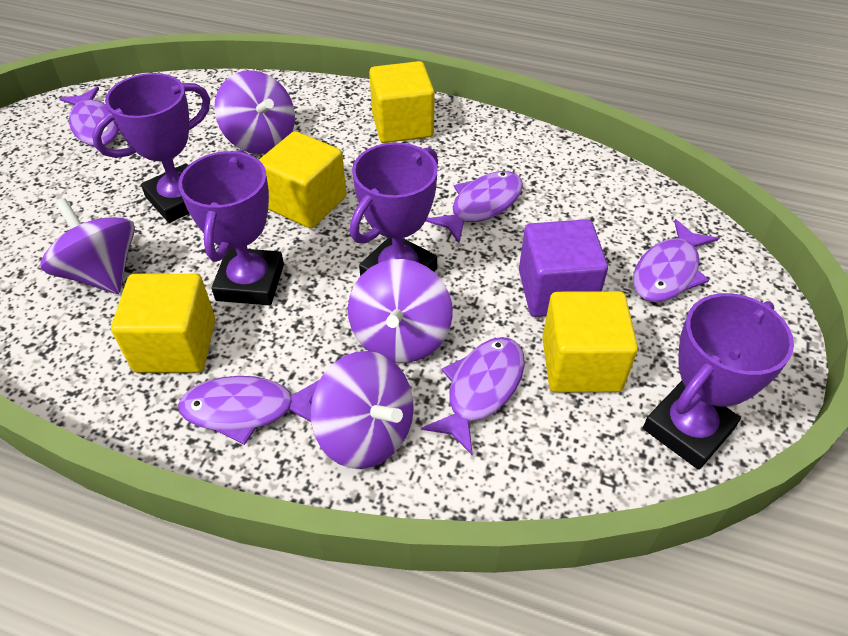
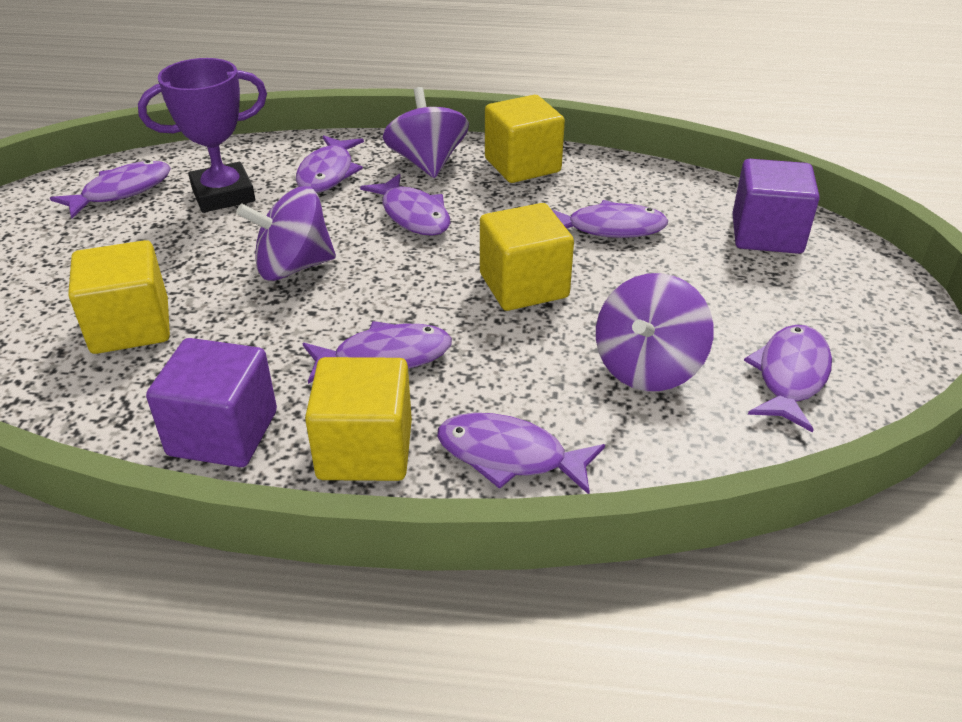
purple cube: 1 -> 2
purple fish: 5 -> 7
purple spinning top: 4 -> 3
purple trophy: 4 -> 1

